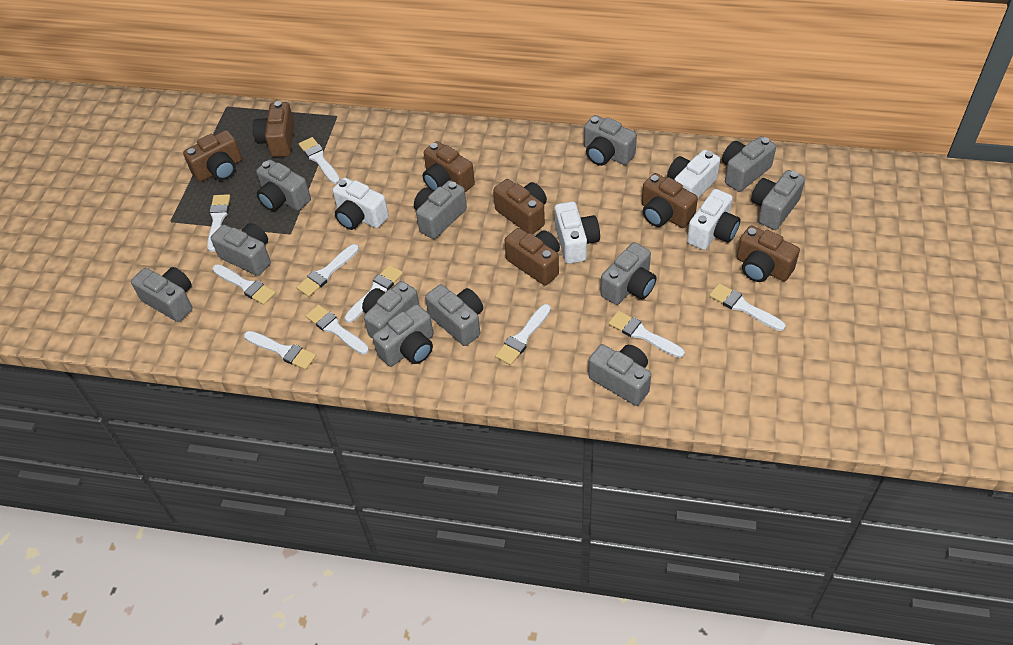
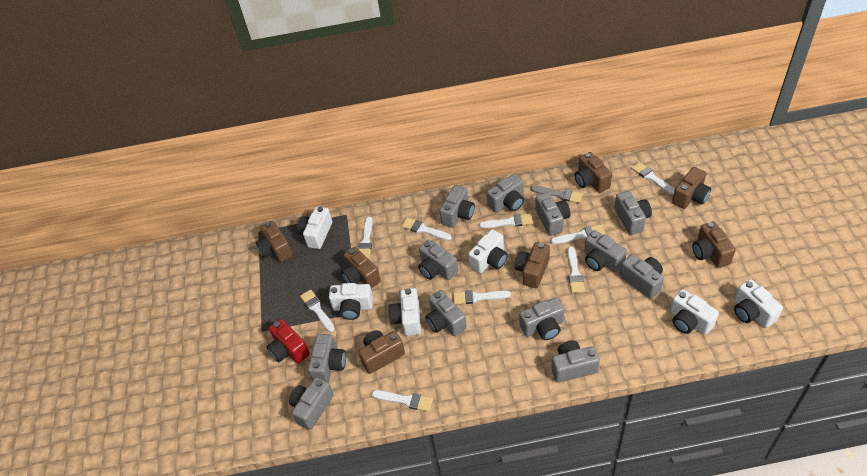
grey brush: 0 -> 1
red camera: 0 -> 1
white brush: 10 -> 9
white camera: 4 -> 6

